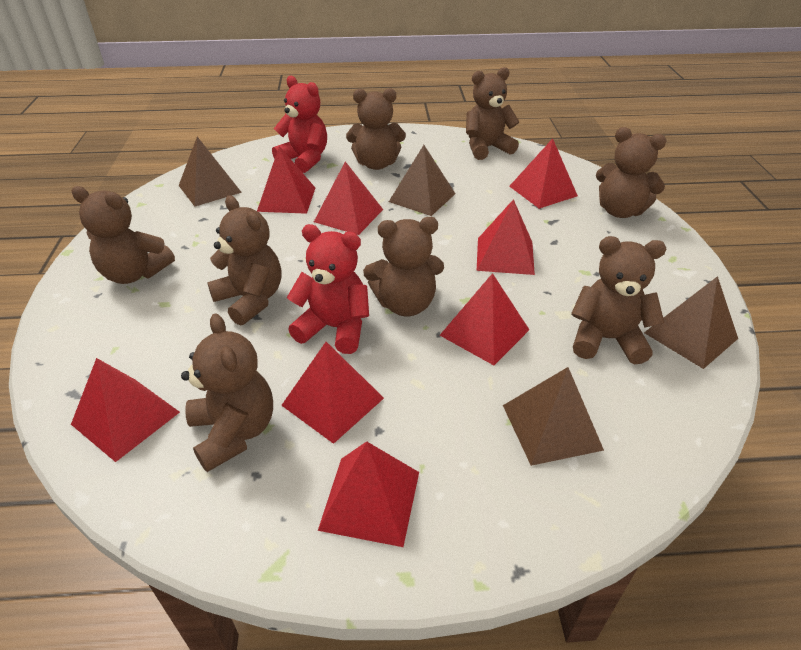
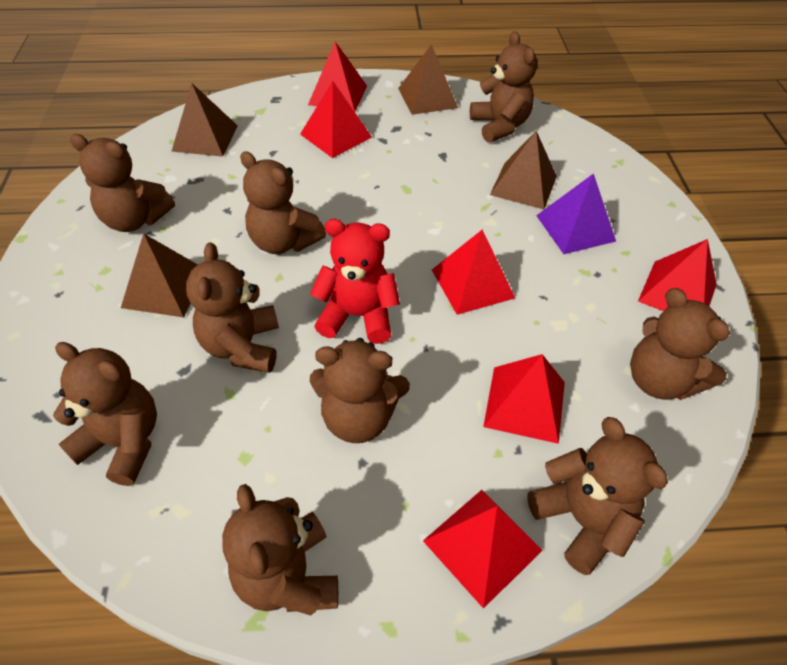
brown teddy bear: 8 -> 9
purple pyramid: 0 -> 1
red pyramid: 8 -> 6
red teddy bear: 2 -> 1

